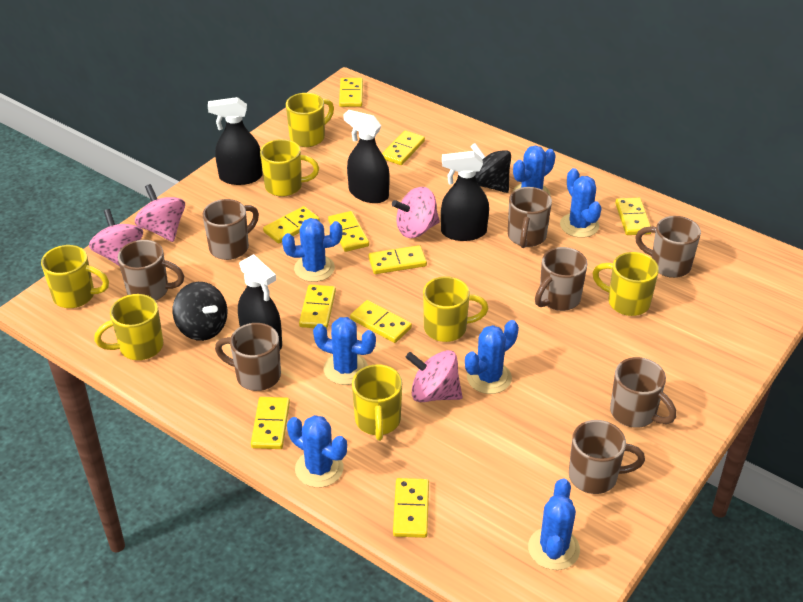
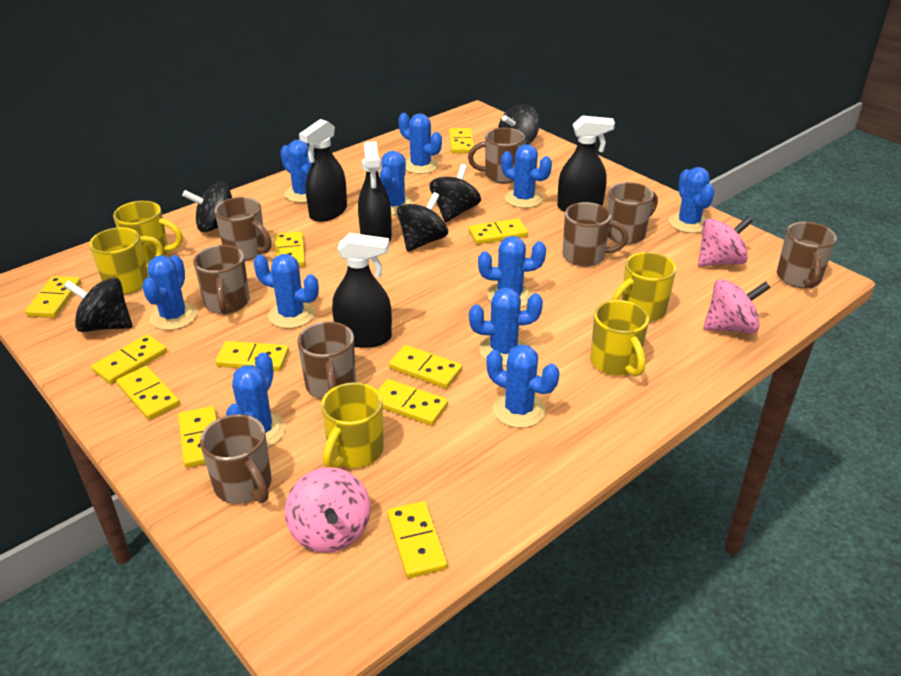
black spinning top: 2 -> 5
blue cactus: 7 -> 11
pink spinning top: 4 -> 3
yellow domino: 10 -> 11
yellow mug: 7 -> 5

